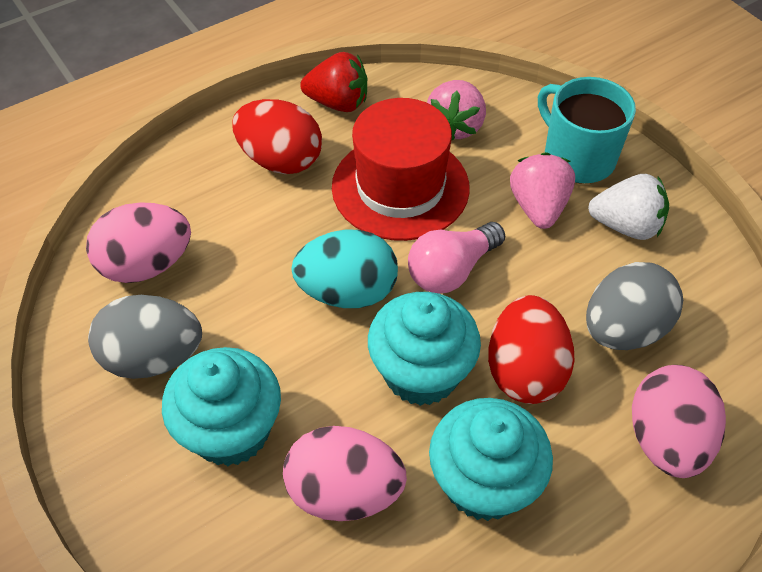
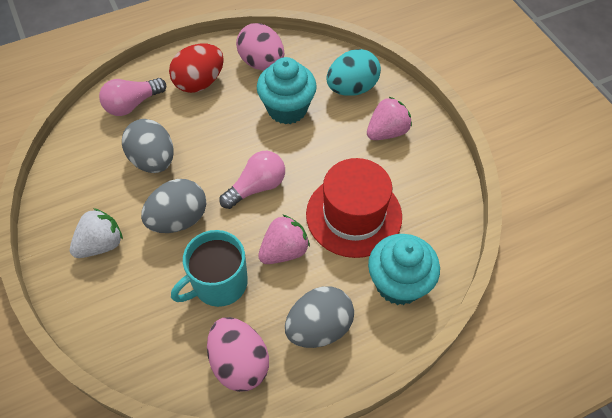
grey egg: 2 -> 3
pink egg: 3 -> 2
pink light bulb: 1 -> 2
red egg: 2 -> 1
red strawberry: 1 -> 0
turquoise cupcake: 3 -> 2

